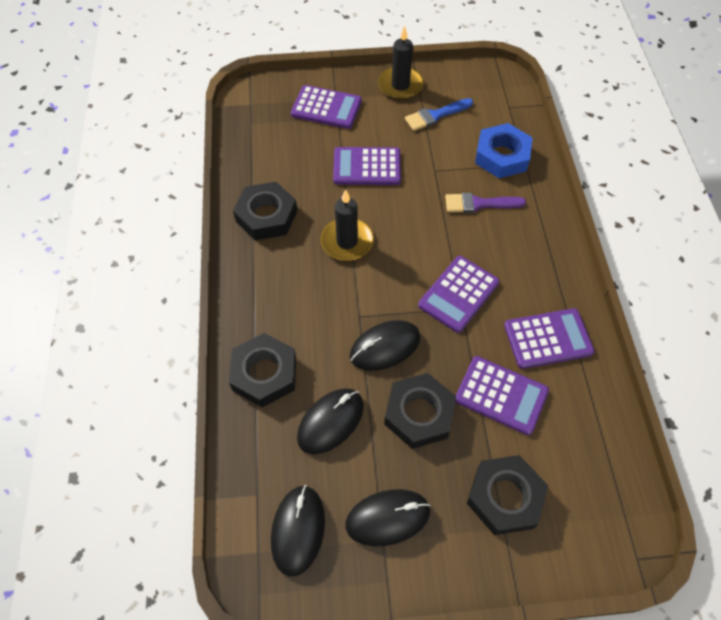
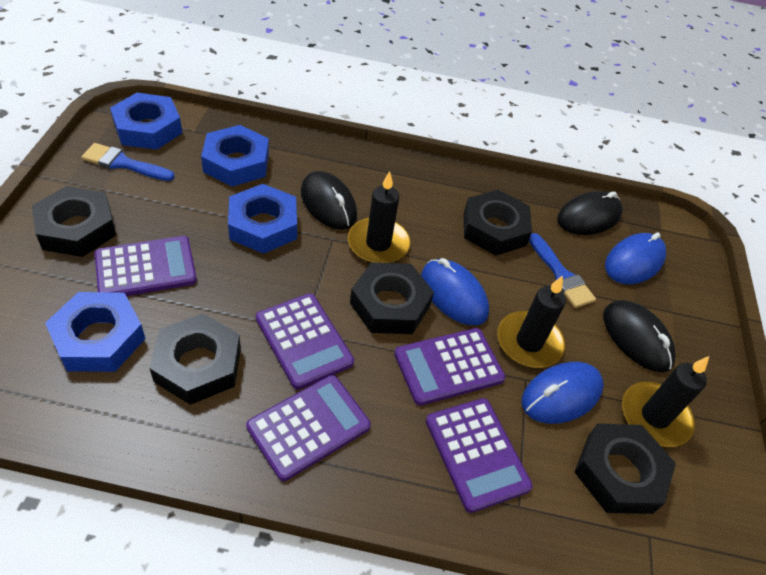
black candle: 2 -> 3
black mouse: 4 -> 3
black nut: 4 -> 5
blue brush: 1 -> 2
blue mouse: 0 -> 3
blue nut: 1 -> 4
purple brush: 1 -> 0

